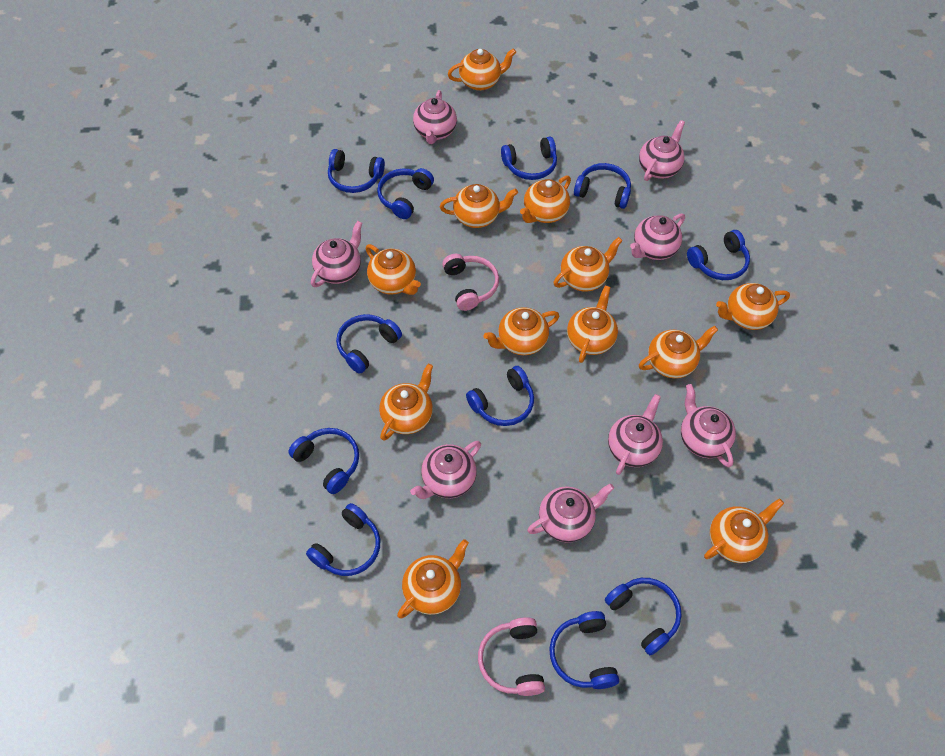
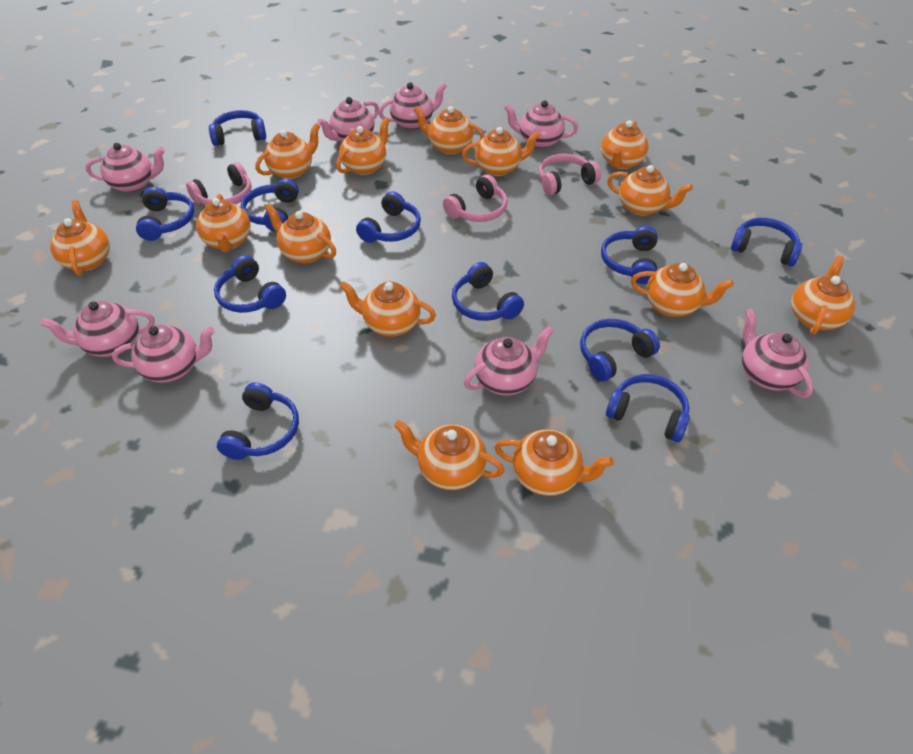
orange teapot: 12 -> 14
pink headphones: 2 -> 3

